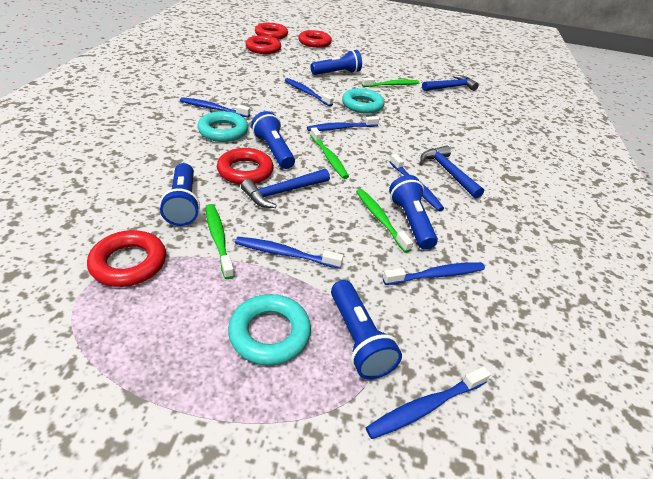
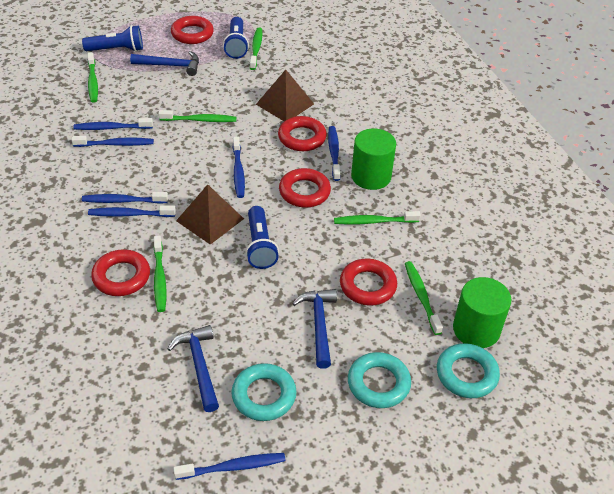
blue flashlight: 5 -> 3
brown pyramid: 0 -> 2
green cylinder: 0 -> 2
green toothbrush: 4 -> 6

